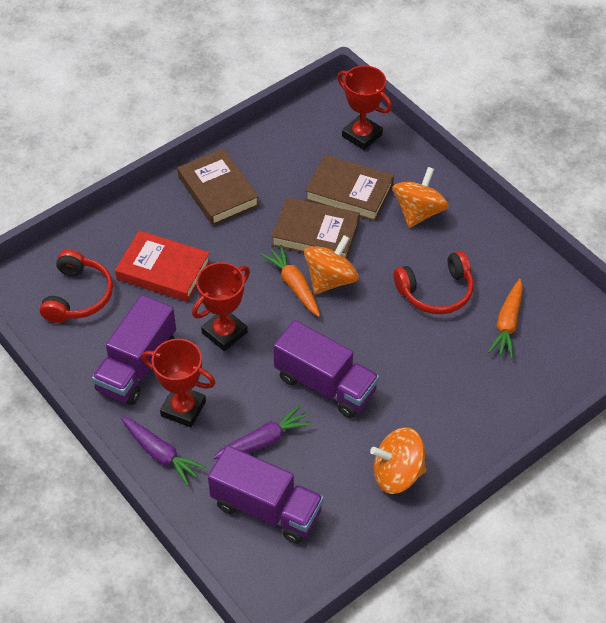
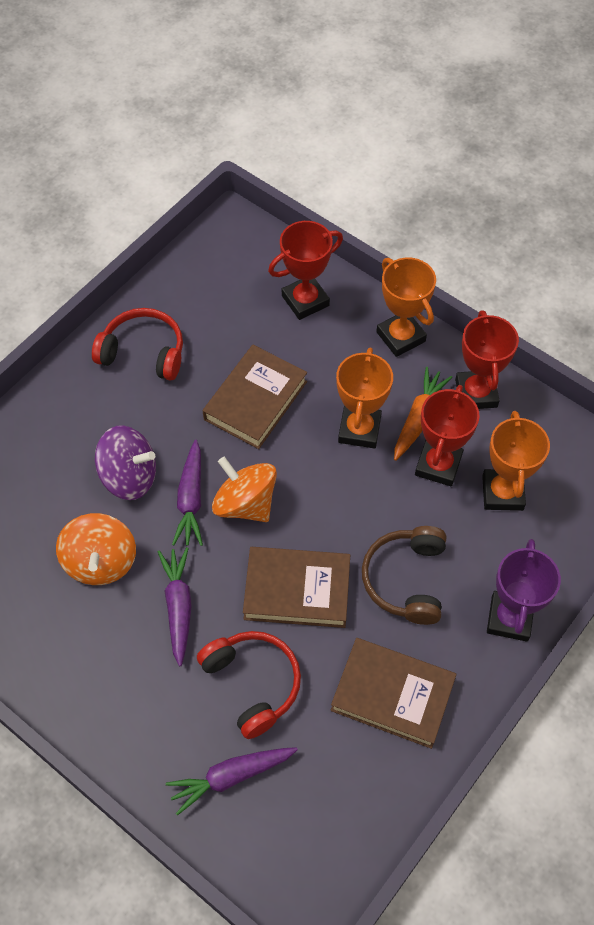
brown headphones: 0 -> 1
orange carrot: 2 -> 1
orange spinning top: 3 -> 2
orange trophy: 0 -> 3
purple carrot: 2 -> 3
purple spinning top: 0 -> 1
purple trophy: 0 -> 1
purple truck: 3 -> 0
red book: 1 -> 0

